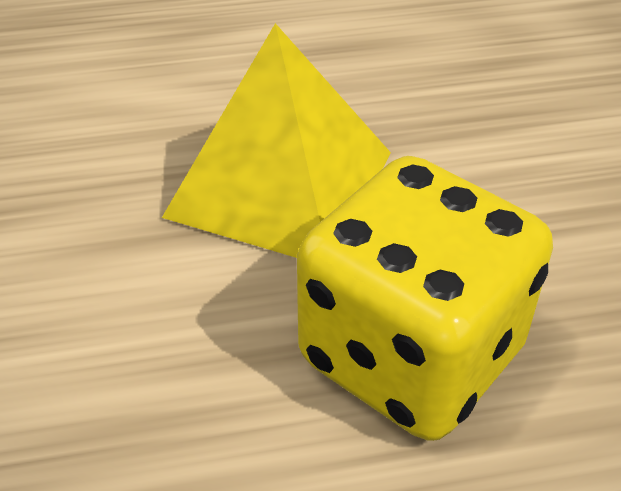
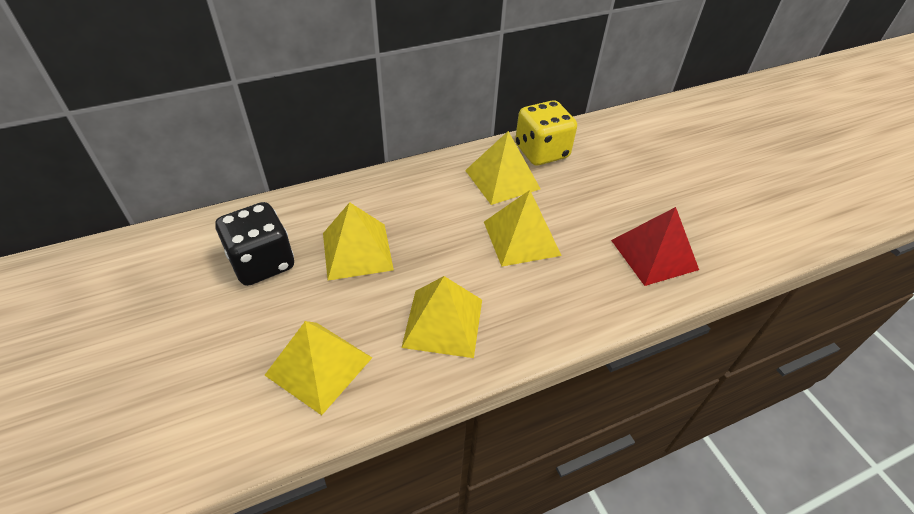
black dice: 0 -> 1
red pyramid: 0 -> 1
yellow pyramid: 1 -> 5

